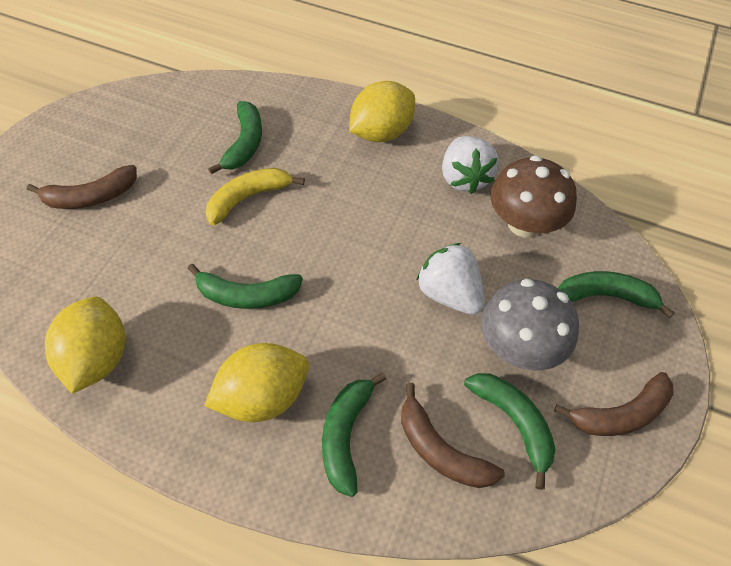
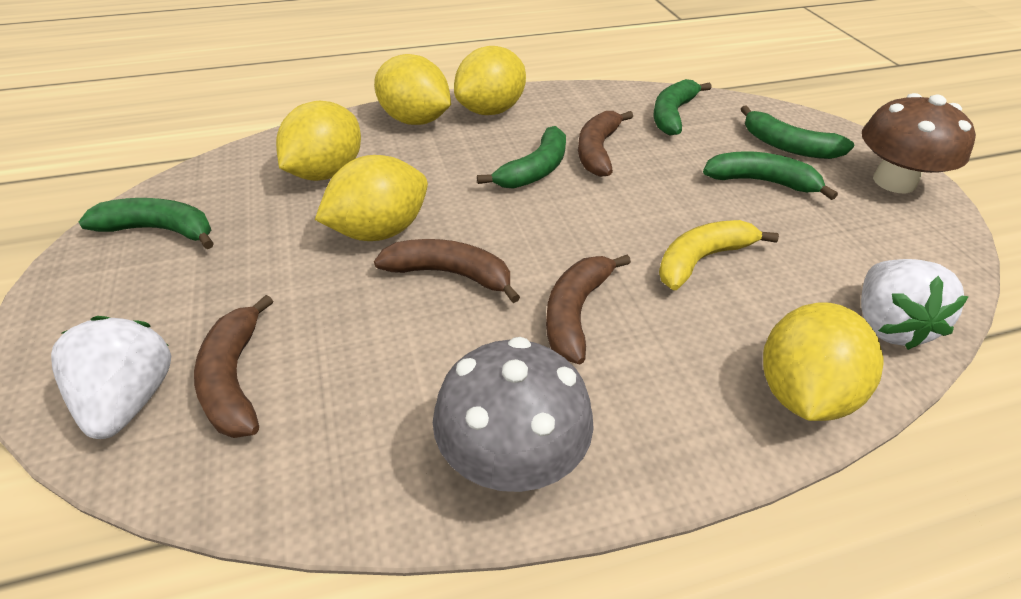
brown banana: 3 -> 4
yellow lemon: 3 -> 5

